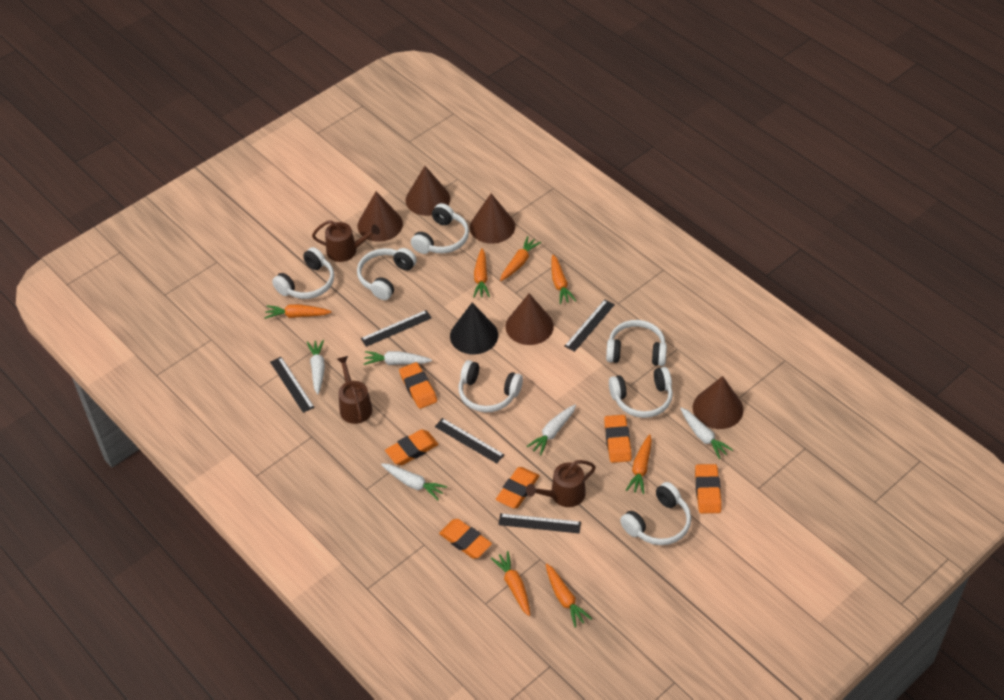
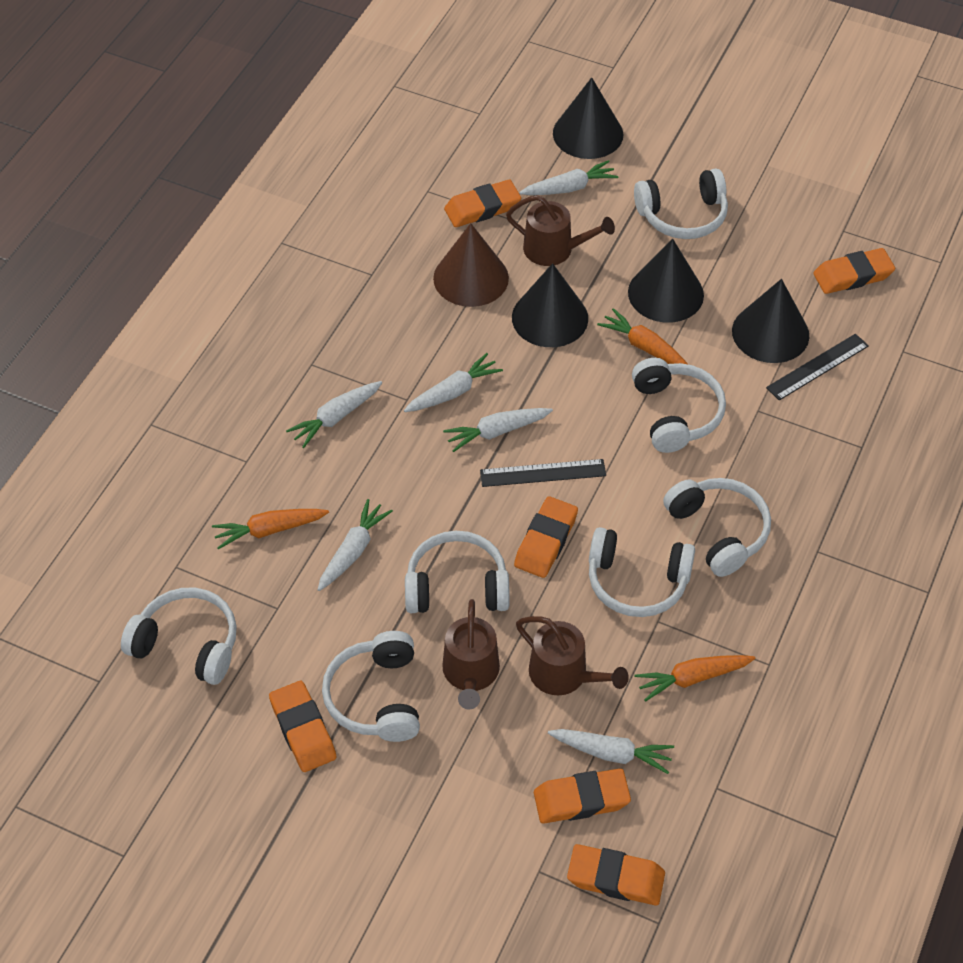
black cone: 1 -> 4
black ruler: 5 -> 2
brown cone: 5 -> 1
orange carrot: 7 -> 3
white carrot: 5 -> 6

